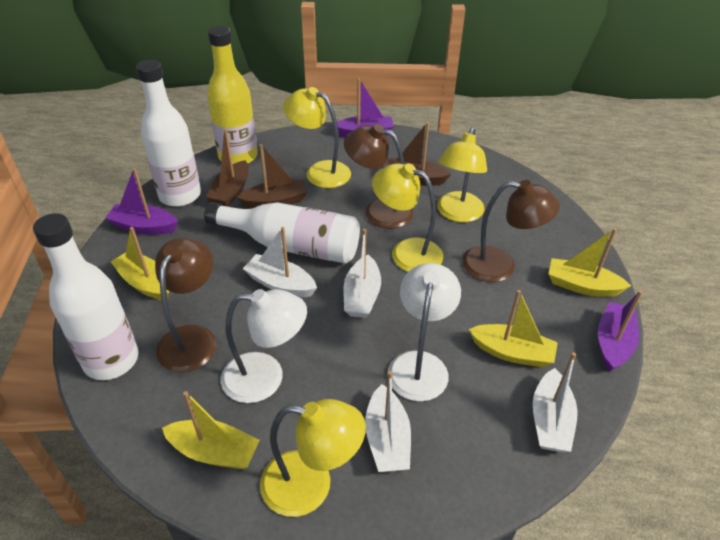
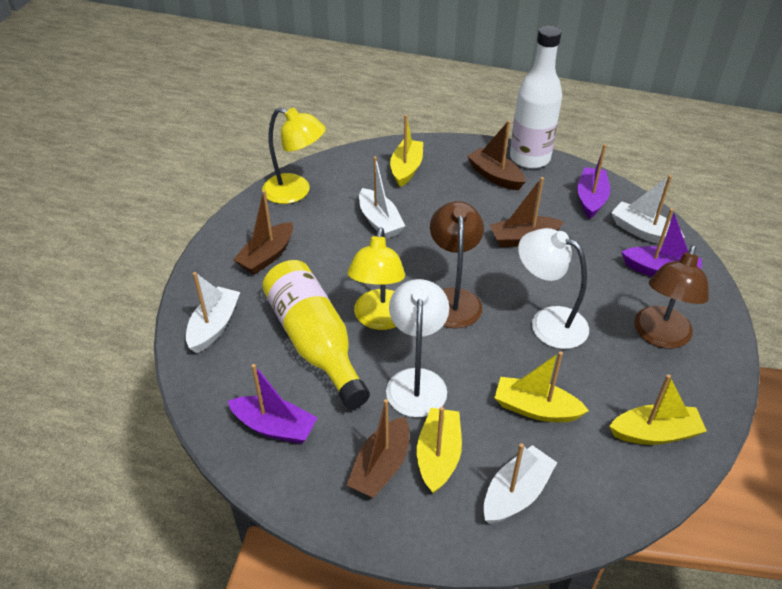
brown boat: 3 -> 4
brown lamp: 3 -> 2
white bottle: 3 -> 1
yellow lamp: 4 -> 2

